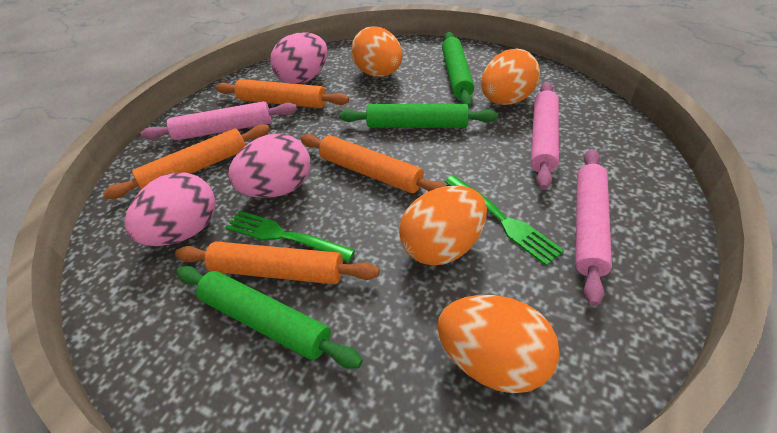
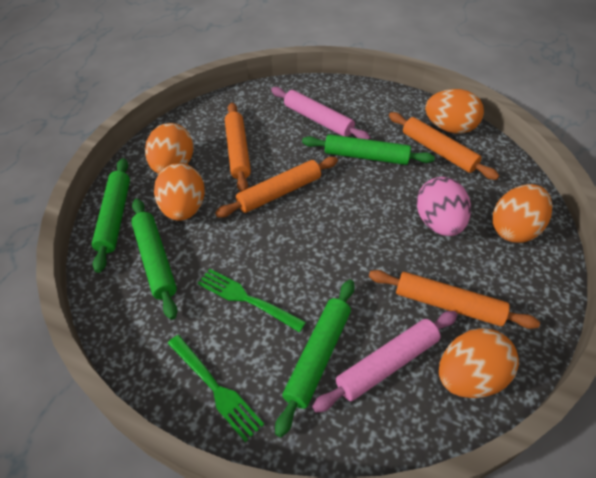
green rolling pin: 3 -> 4
orange egg: 4 -> 5
pink egg: 3 -> 1
pink rolling pin: 3 -> 2

